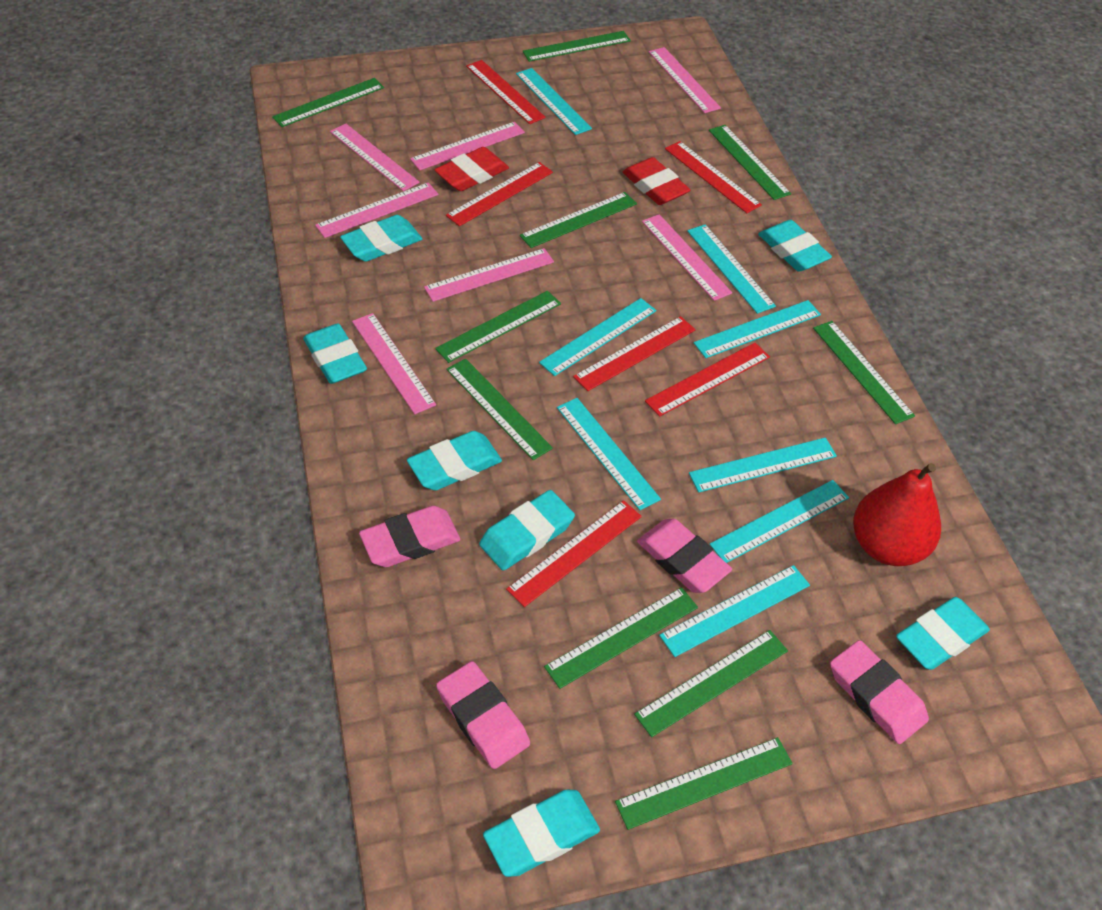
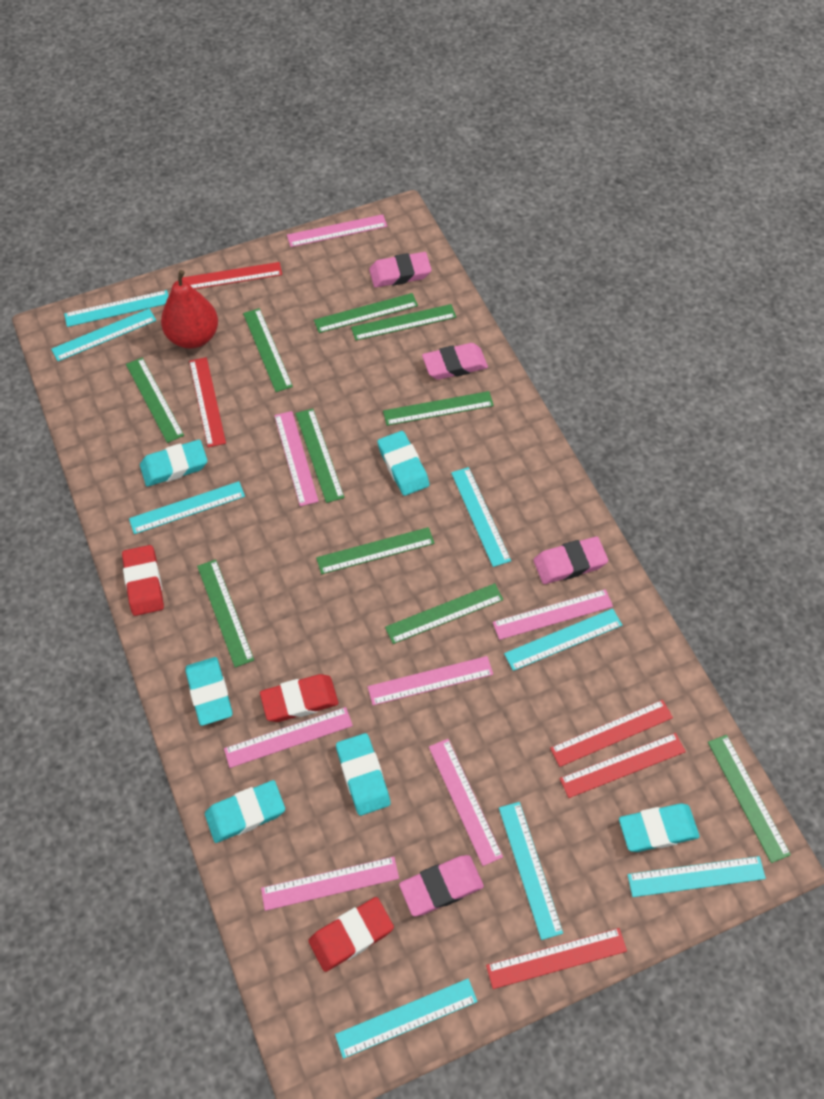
red eraser: 2 -> 3
red ruler: 6 -> 5
turquoise eraser: 7 -> 6

